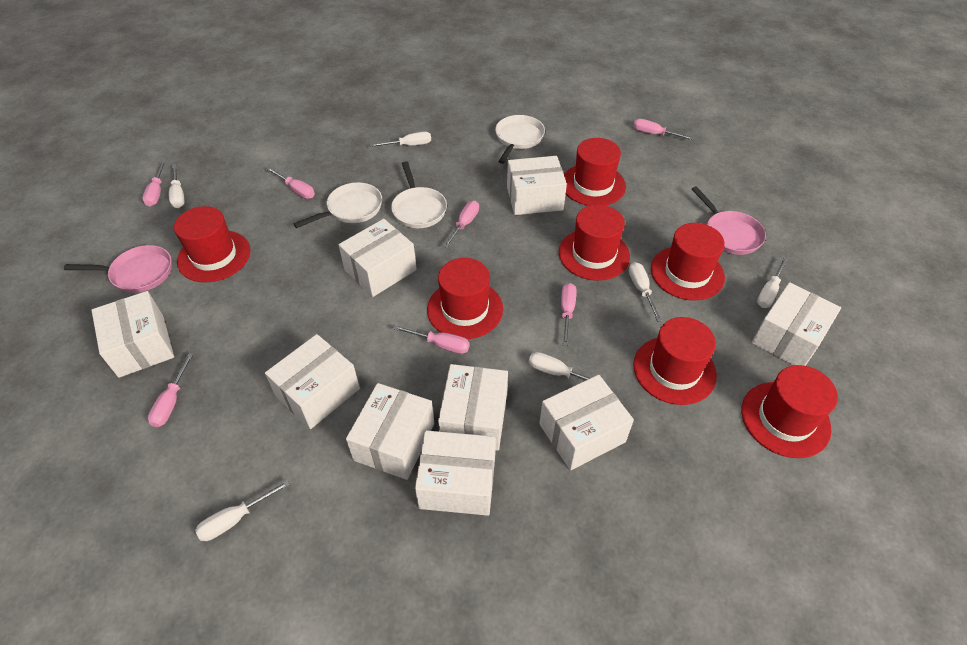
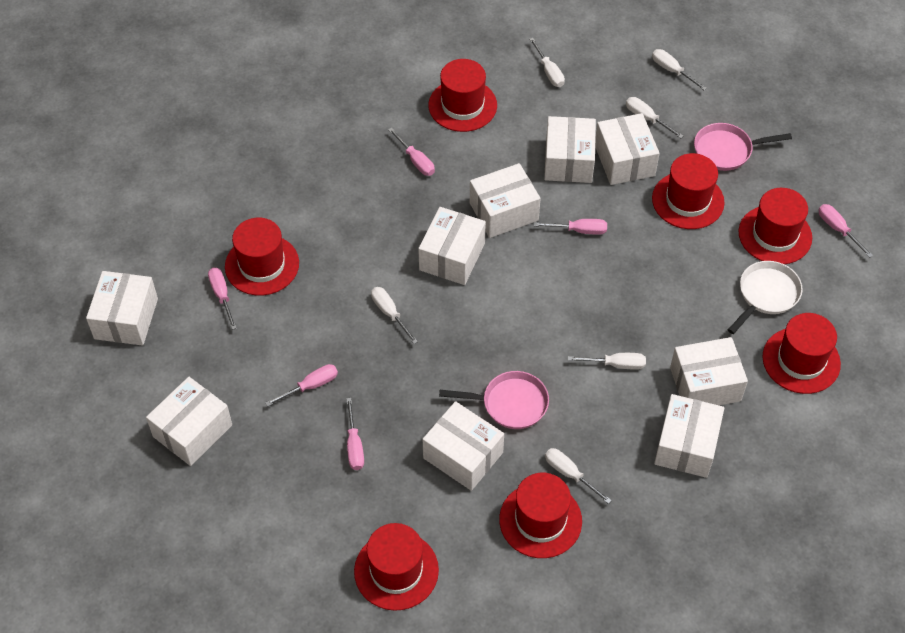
pink screwdriver: 7 -> 6
white pan: 3 -> 1

